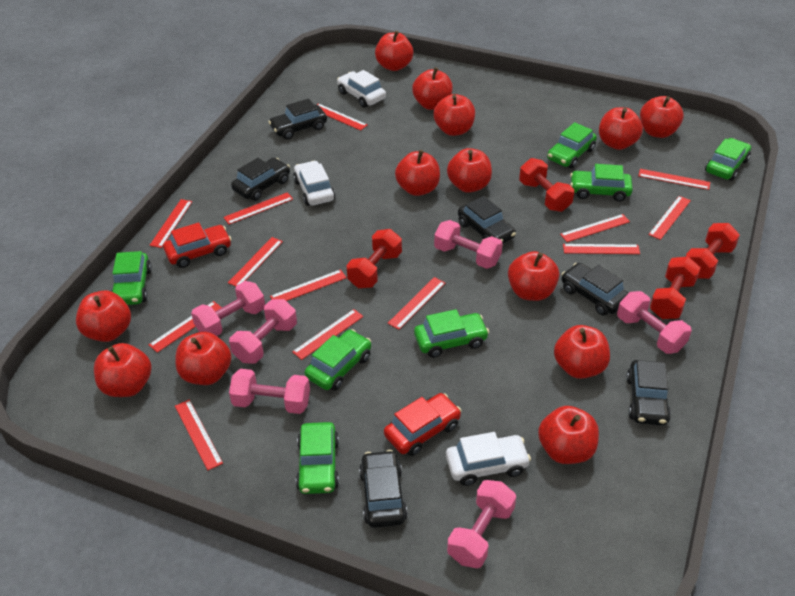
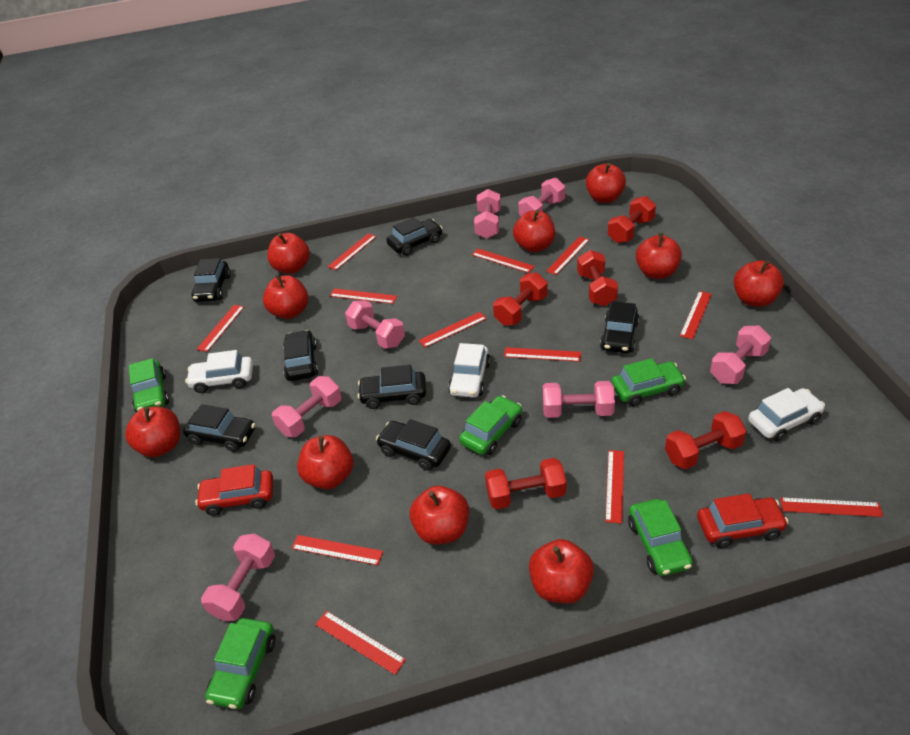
black car: 6 -> 7
green car: 7 -> 5
pink dumbbell: 6 -> 7
red apple: 13 -> 10
red dumbbell: 4 -> 5
red ruler: 13 -> 12

